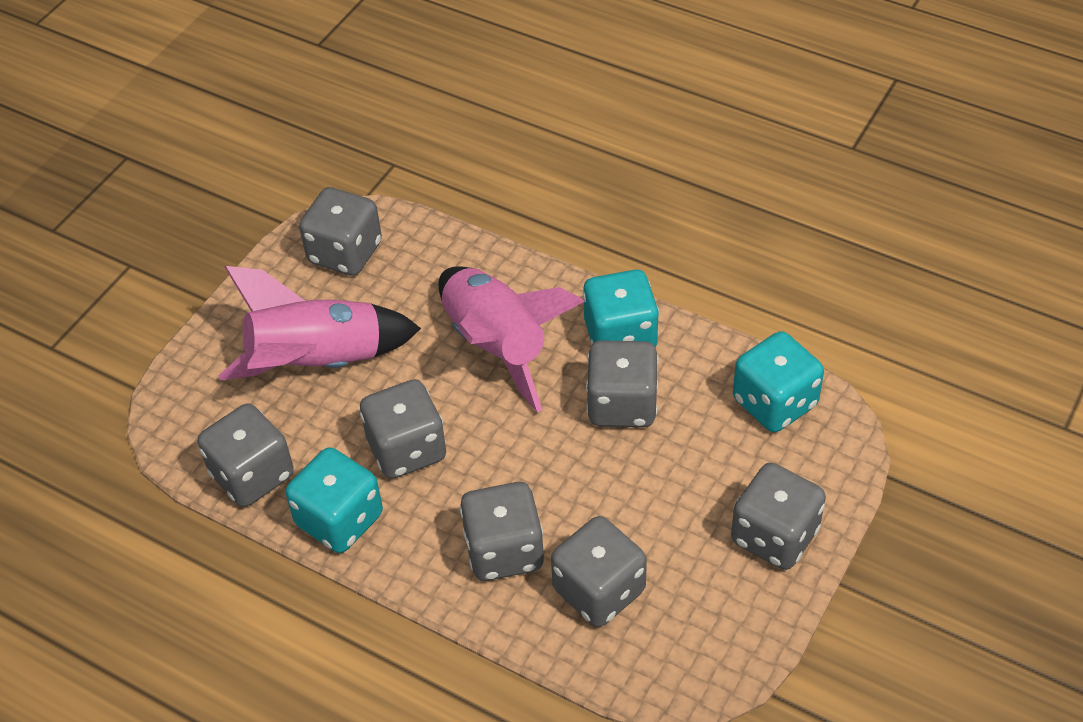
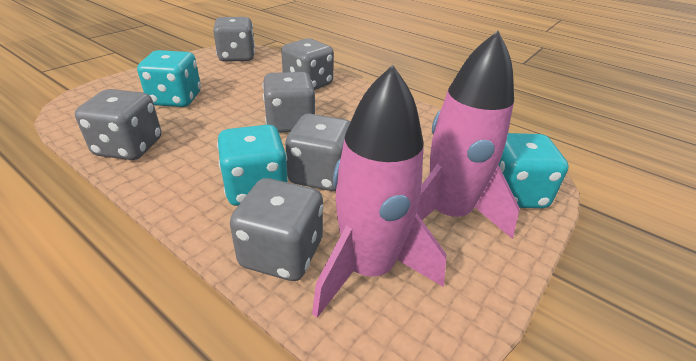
grey dice: 7 -> 6

